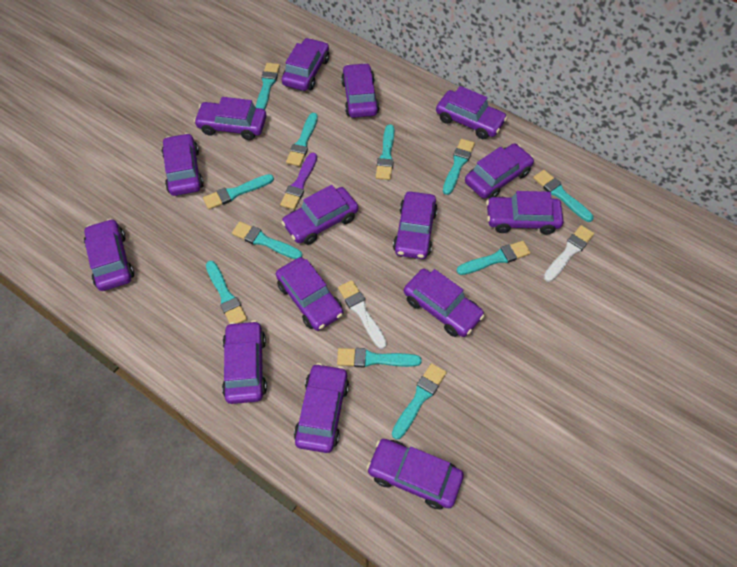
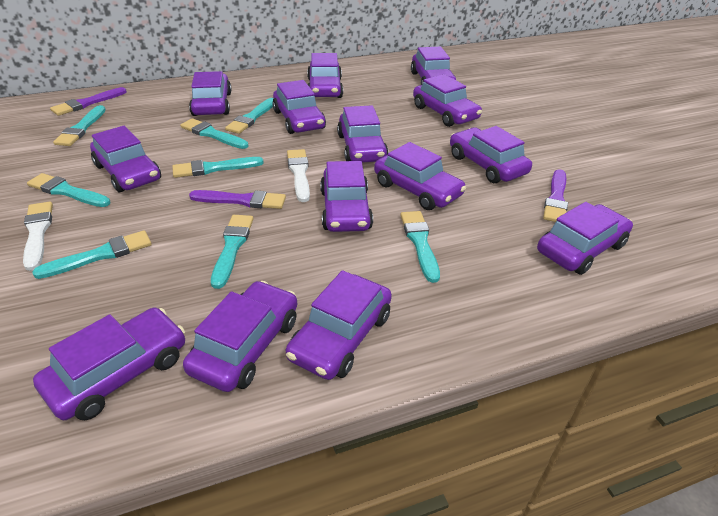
purple brush: 1 -> 3
purple car: 15 -> 14
turquoise brush: 11 -> 8

